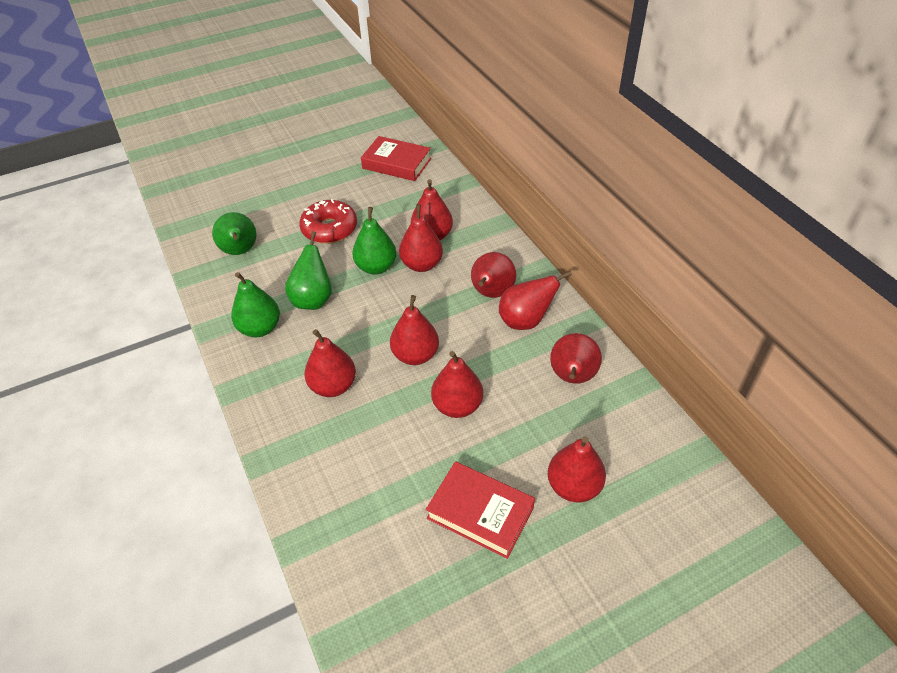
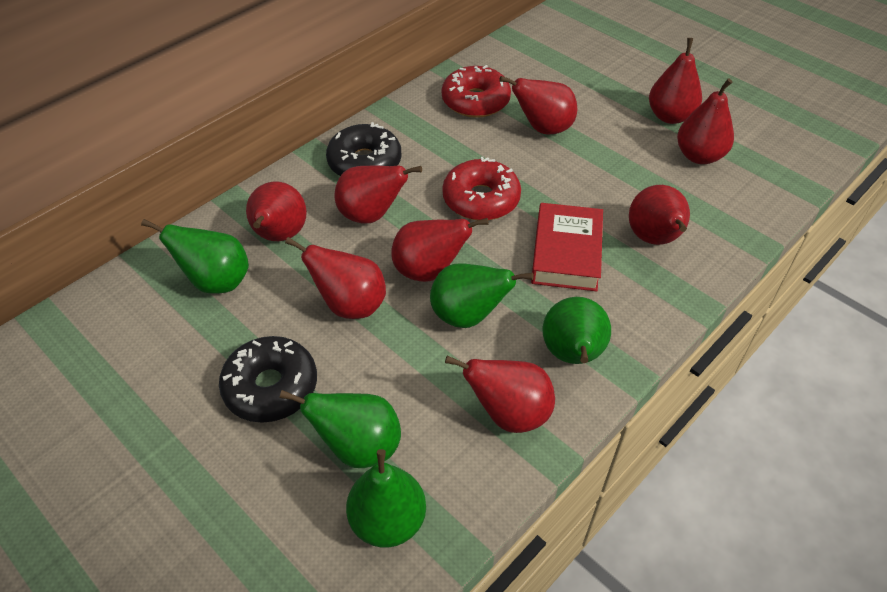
black donut: 0 -> 2
green pear: 4 -> 5
red book: 2 -> 1
red donut: 1 -> 2

